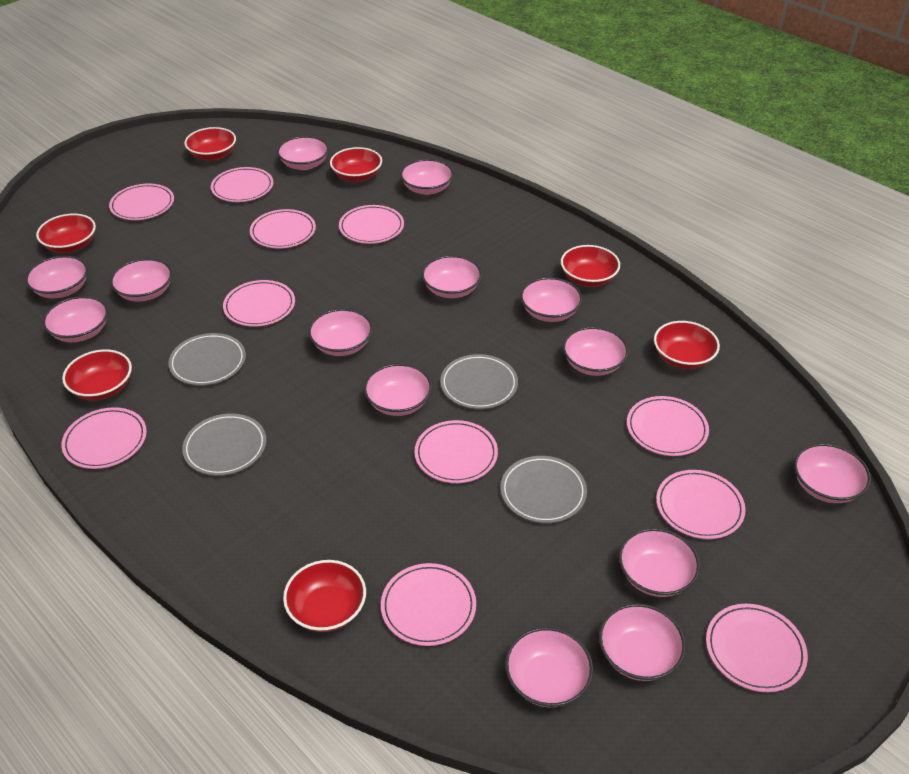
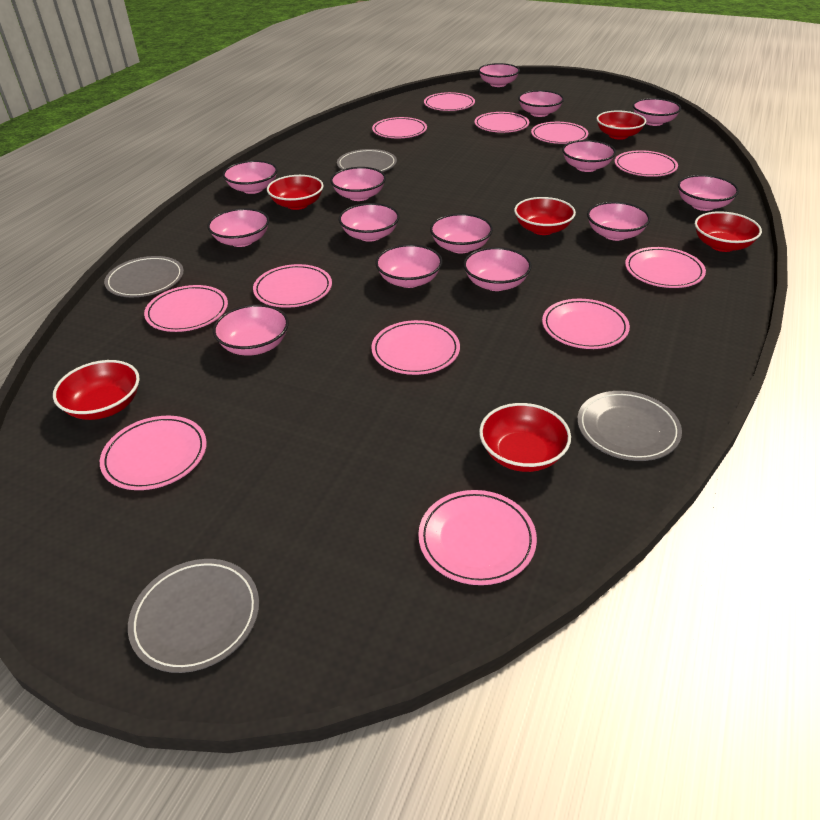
pink plate: 11 -> 12
red bowl: 7 -> 6

